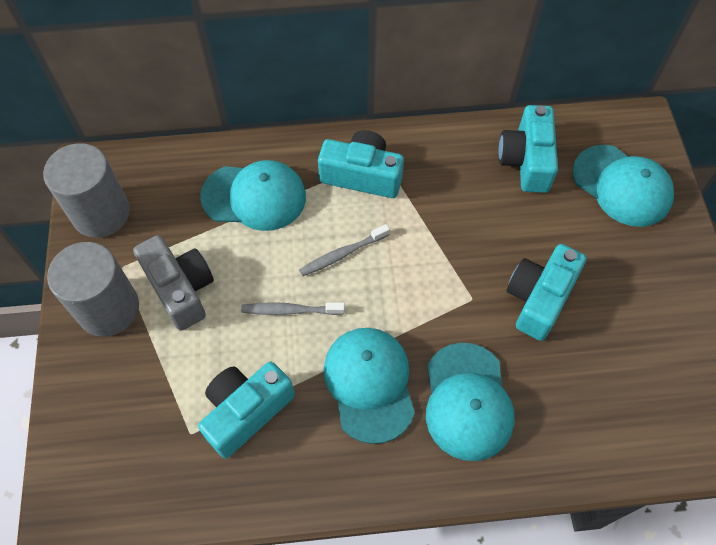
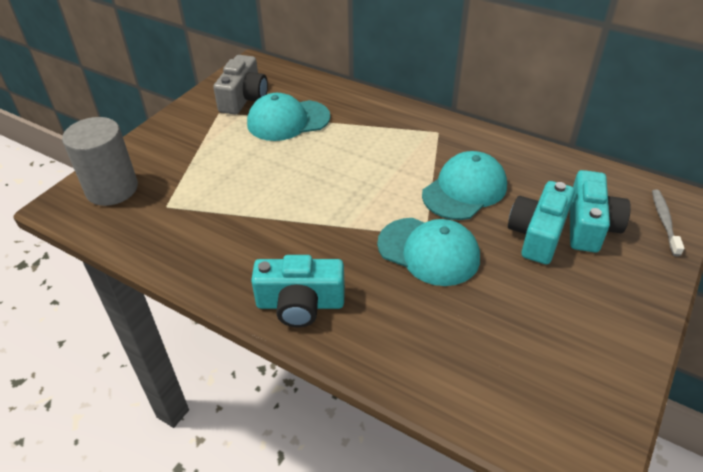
grey cylinder: 2 -> 1
grey toothbrush: 2 -> 1
turquoise camera: 4 -> 3
turquoise cap: 4 -> 3

